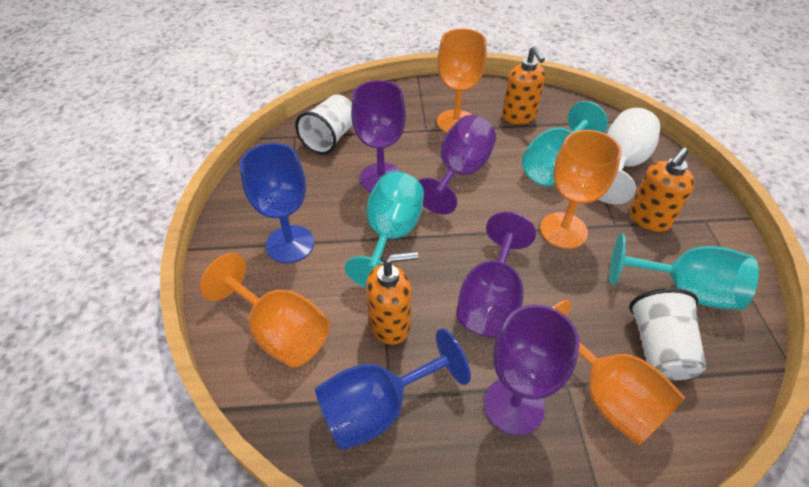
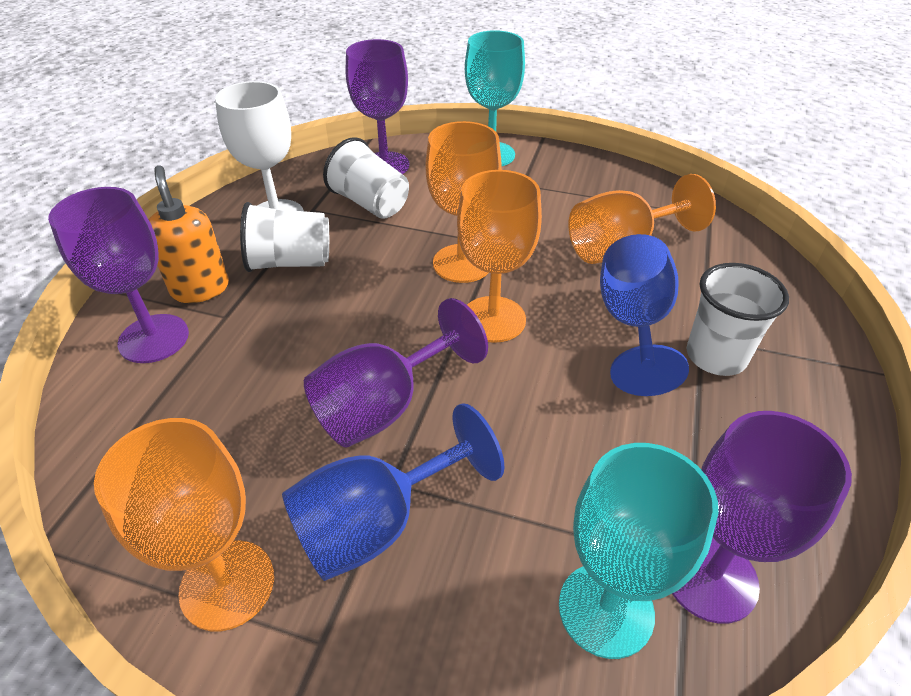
orange soap dispenser: 3 -> 1
turquoise goblet: 3 -> 2
white cup: 2 -> 3

